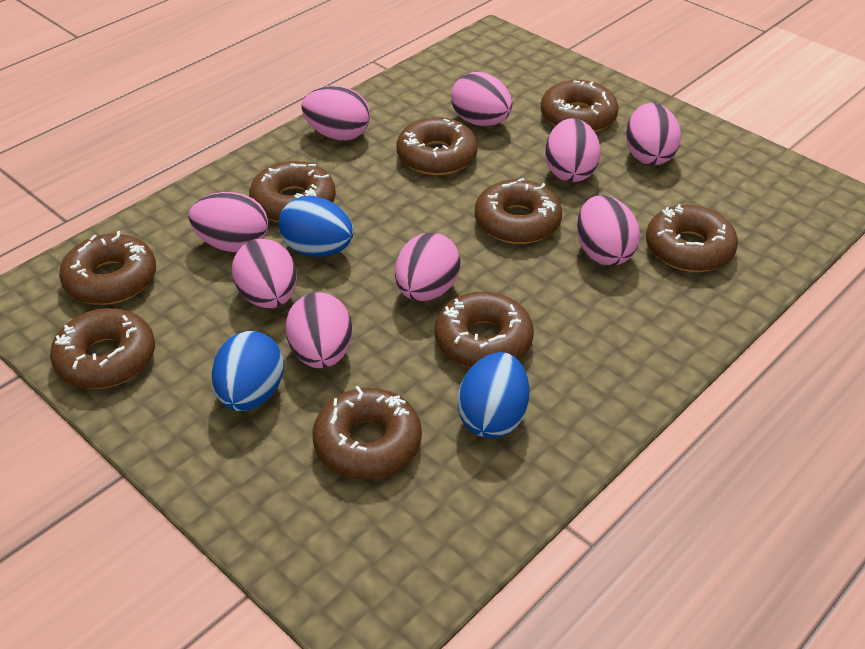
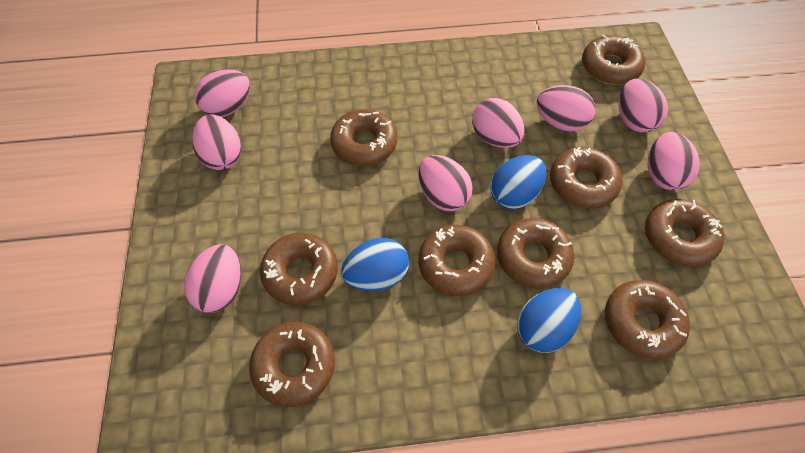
pink egg: 9 -> 8

